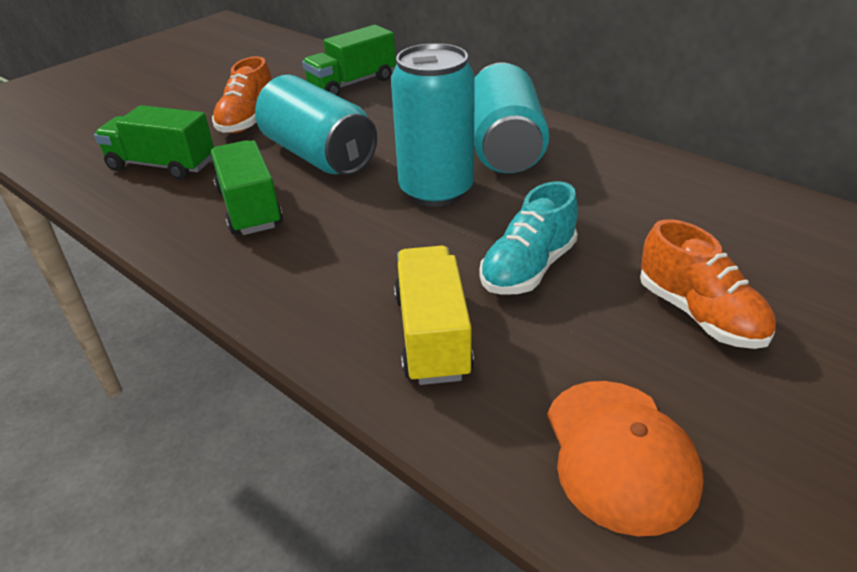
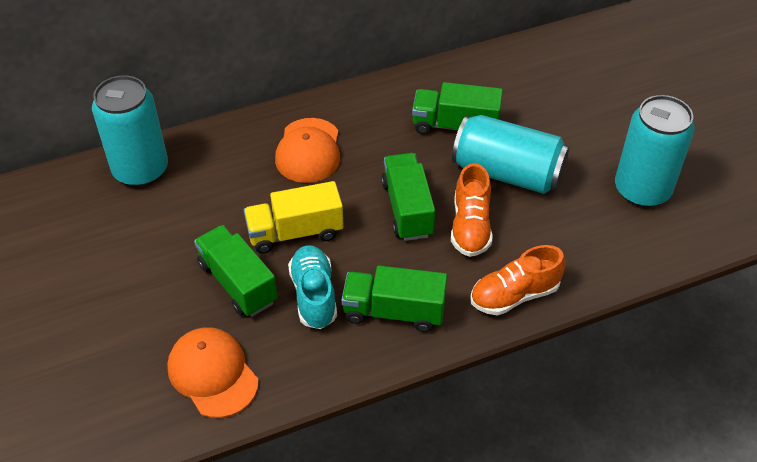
green truck: 3 -> 4
orange cap: 1 -> 2

